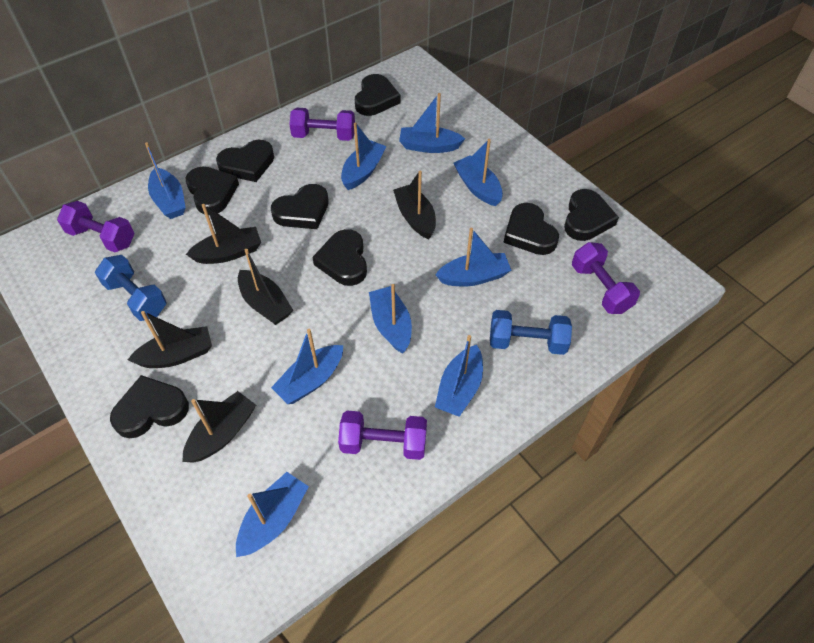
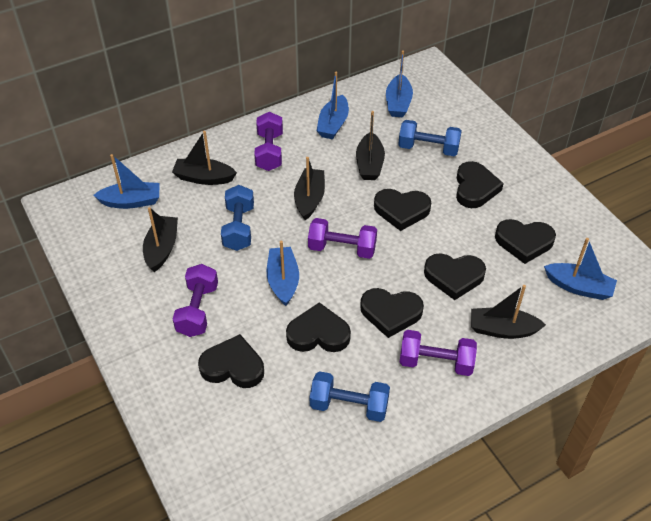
black heart: 8 -> 7
blue boat: 9 -> 5
blue dumbbell: 2 -> 3

